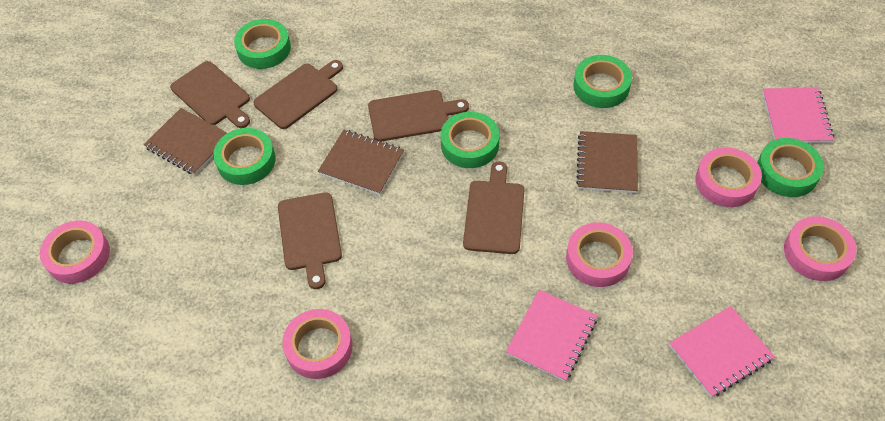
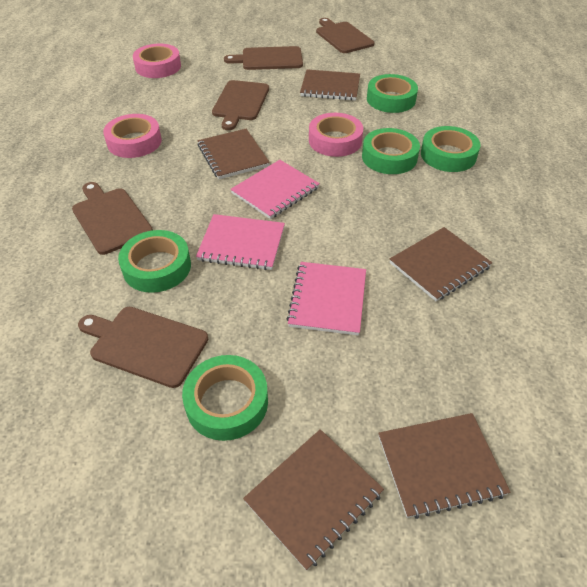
brown notebook: 3 -> 5
pink tape: 5 -> 3

